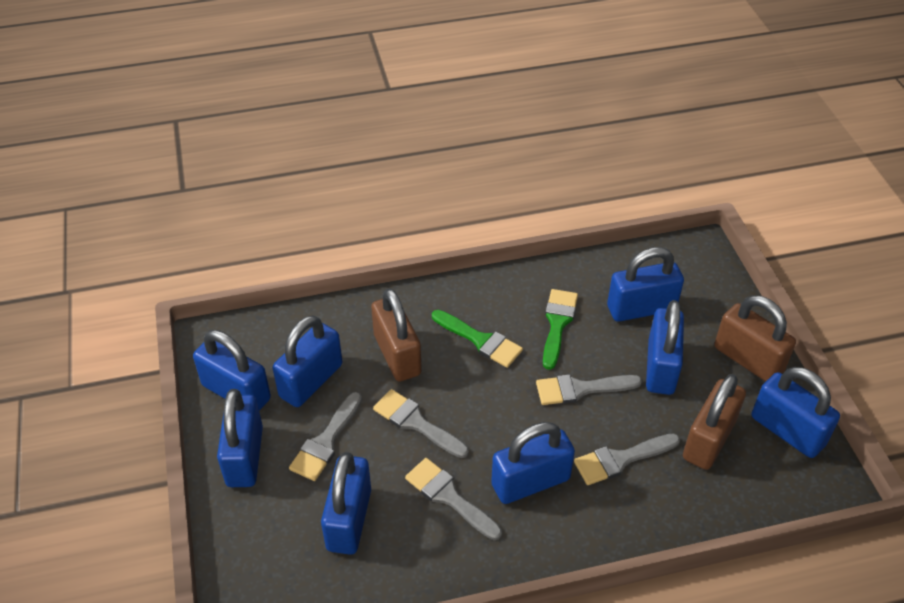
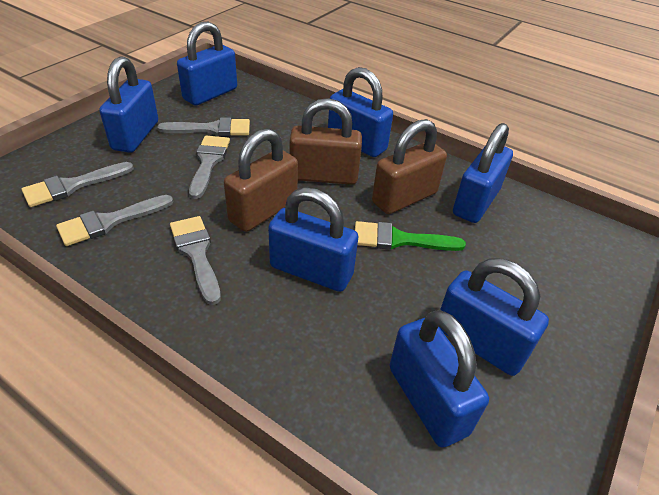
blue padlock: 8 -> 7
green brush: 2 -> 1

